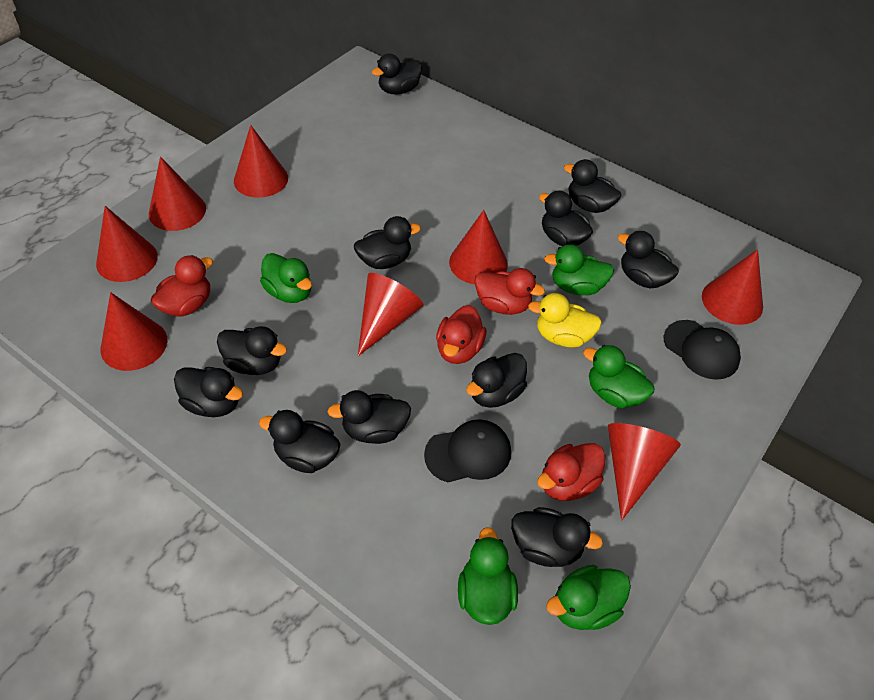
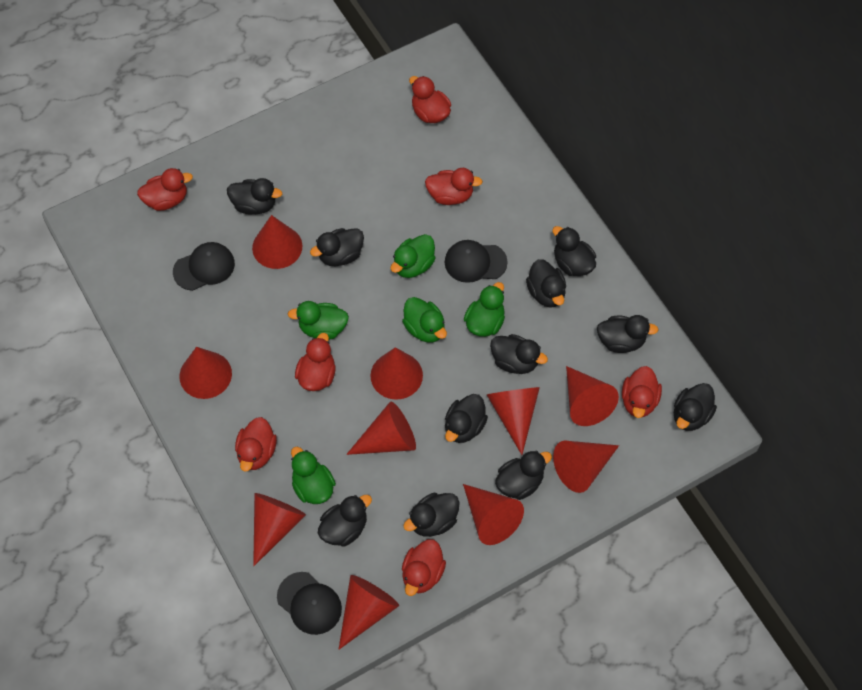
black cap: 2 -> 3
red cone: 8 -> 10
red duck: 4 -> 7
yellow duck: 1 -> 0

